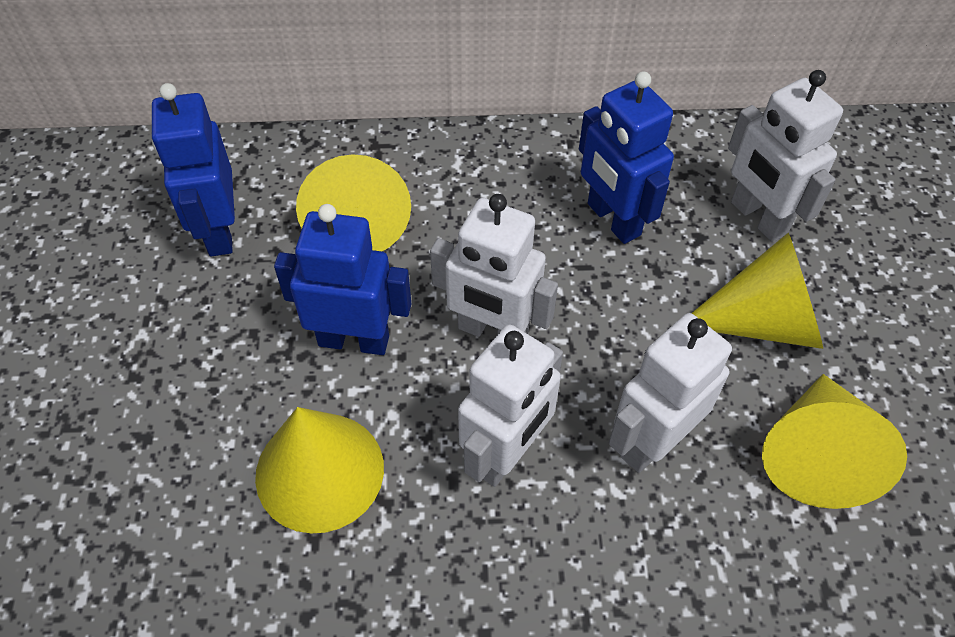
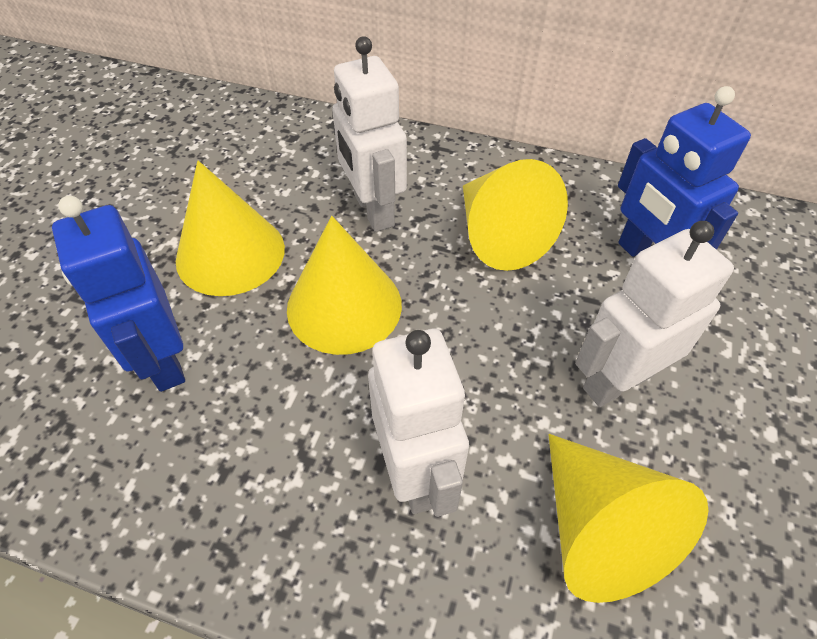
blue robot: 3 -> 2
white robot: 4 -> 3

